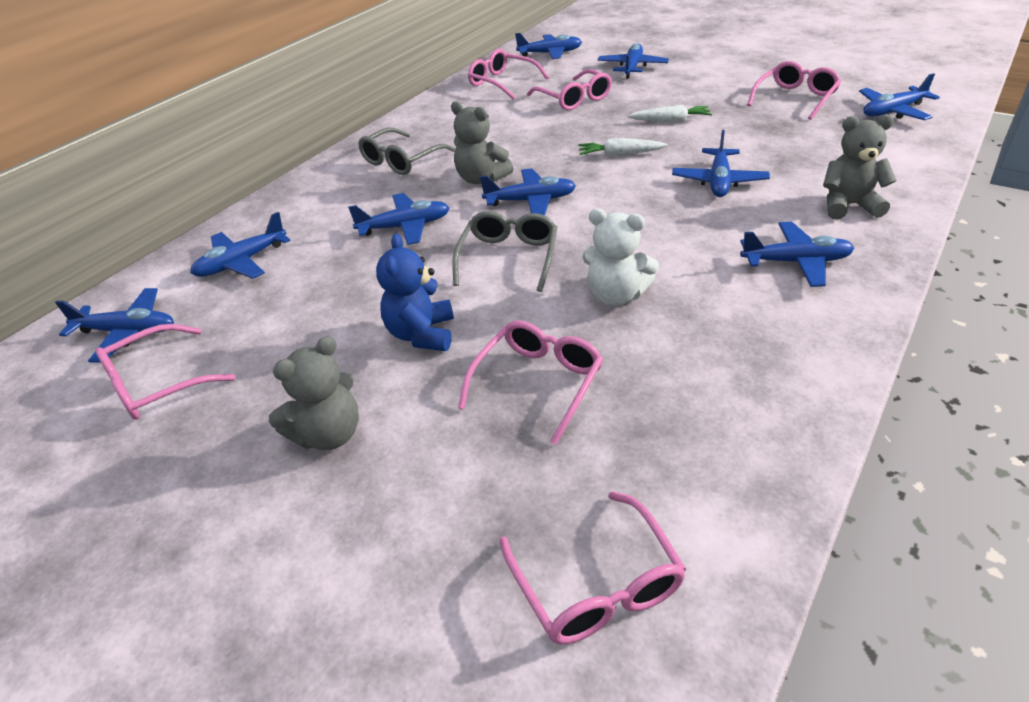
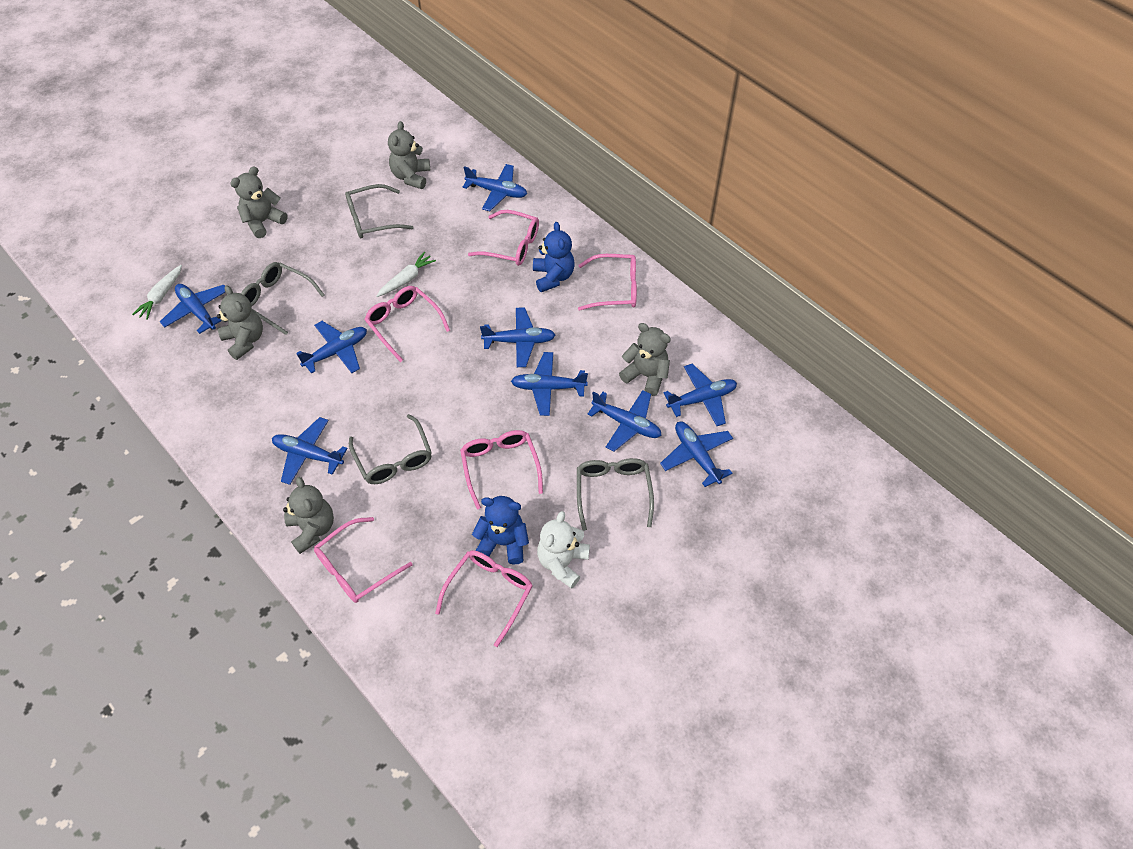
blue teddy bear: 1 -> 2
grey glasses: 2 -> 4
grey teddy bear: 3 -> 5

